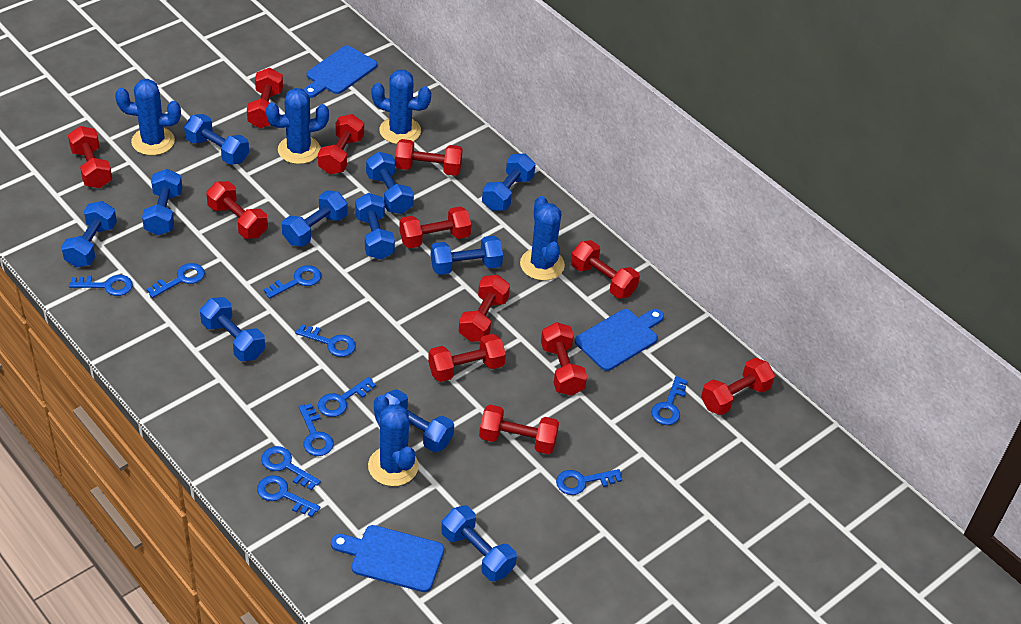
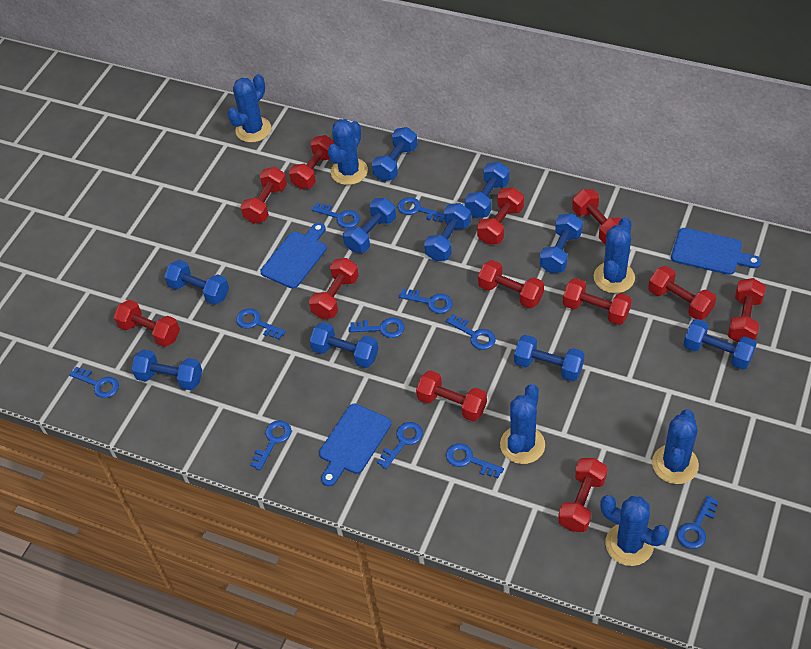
blue cactus: 5 -> 6
blue dumbbell: 11 -> 10
blue key: 10 -> 11

